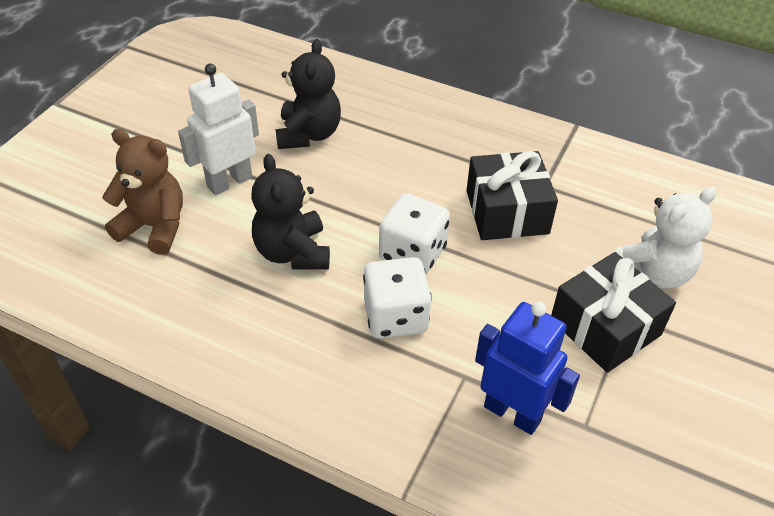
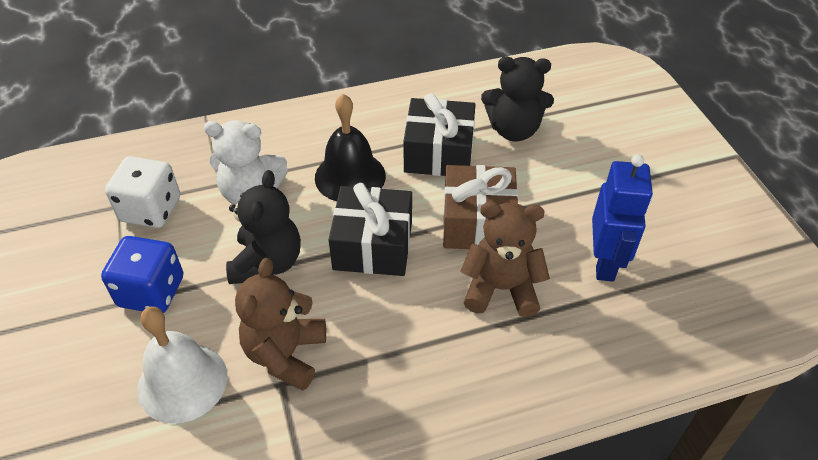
black bell: 0 -> 1
blue dice: 0 -> 1
brown gift: 0 -> 1
brown teddy bear: 1 -> 2
white bell: 0 -> 1
white dice: 2 -> 1
white robot: 1 -> 0

